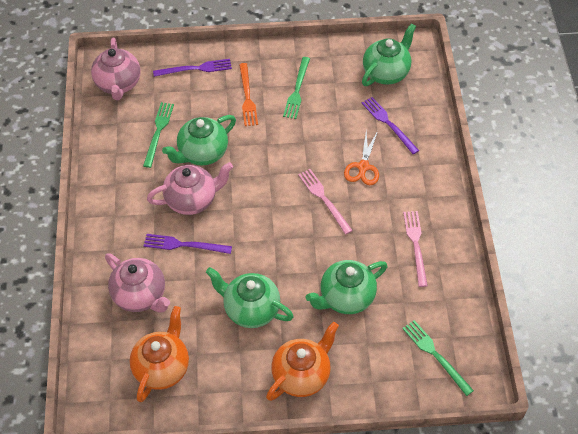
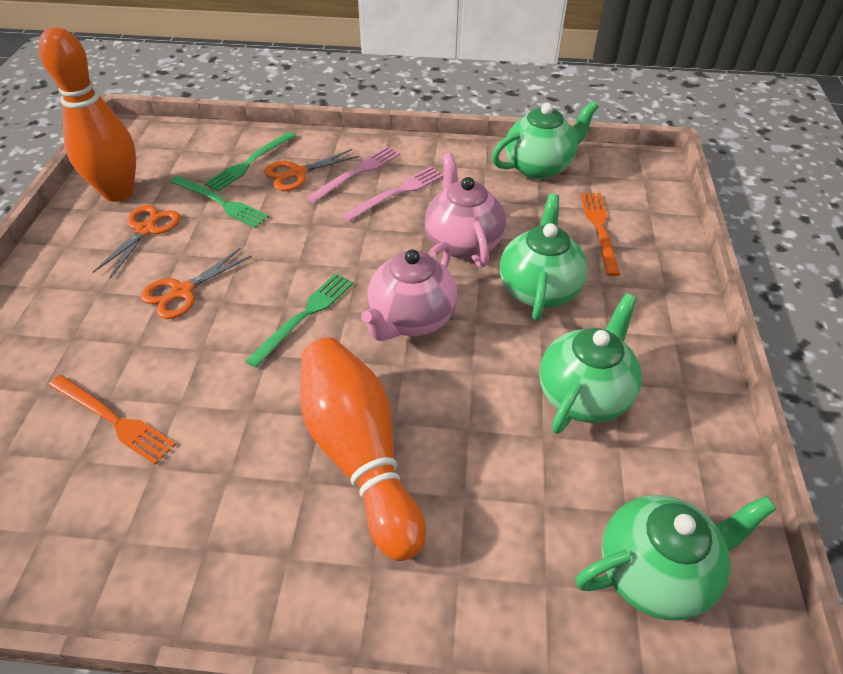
orange bowling pin: 0 -> 2
orange fork: 1 -> 2
orange scissors: 1 -> 3
orange teapot: 2 -> 0
pink teapot: 3 -> 2
purple fork: 3 -> 0

